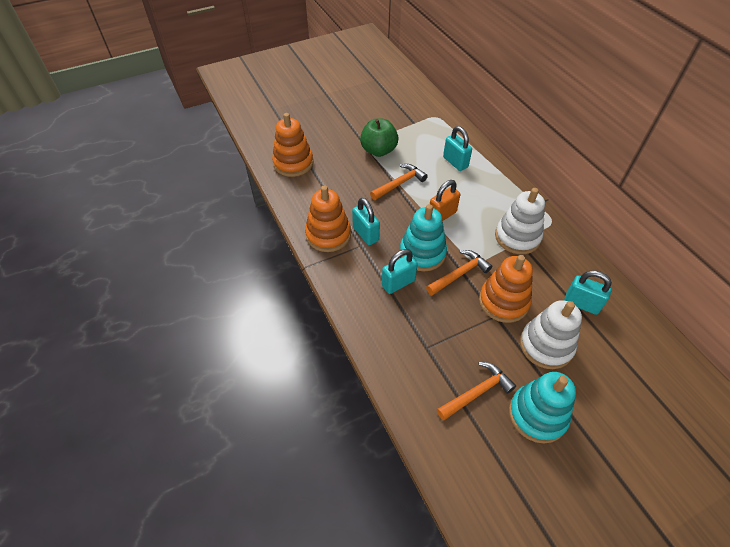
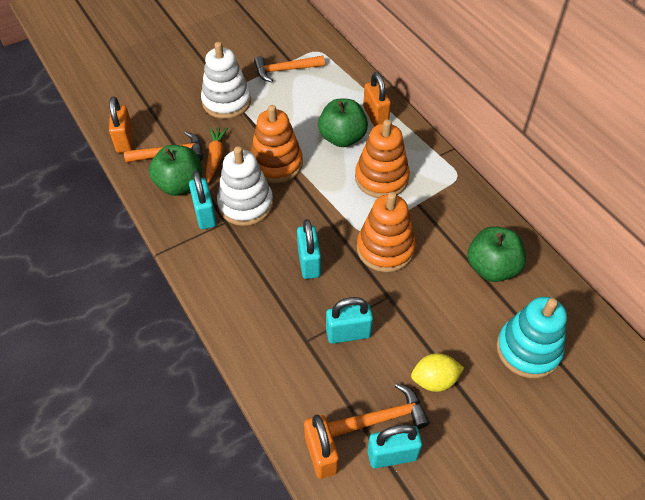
green apple: 1 -> 3
orange carrot: 0 -> 1
orange padlock: 1 -> 3
turquoise stacking toy: 2 -> 1
yellow lemon: 0 -> 1

